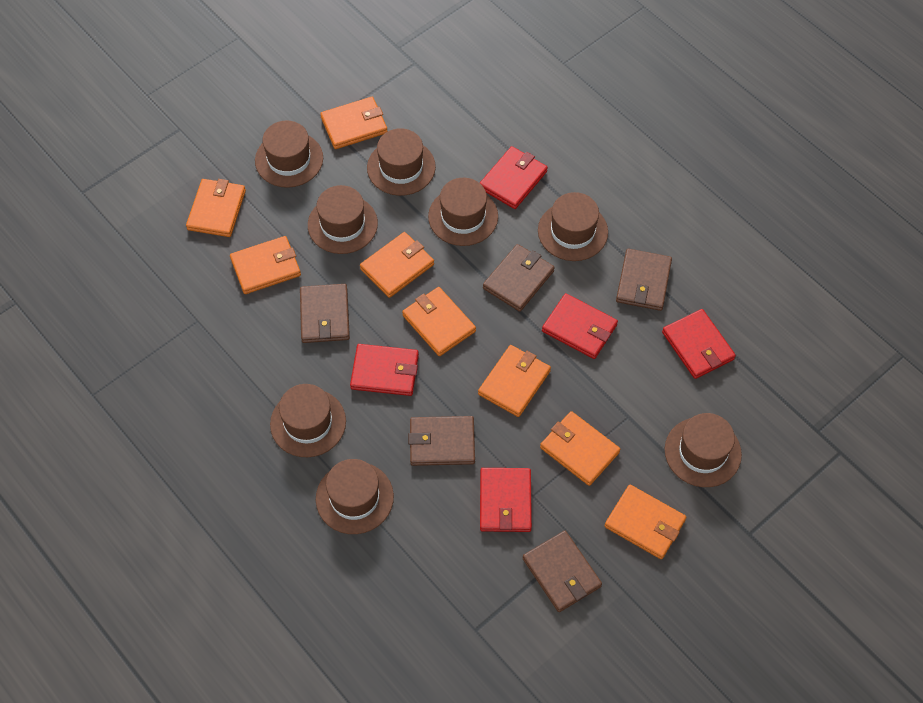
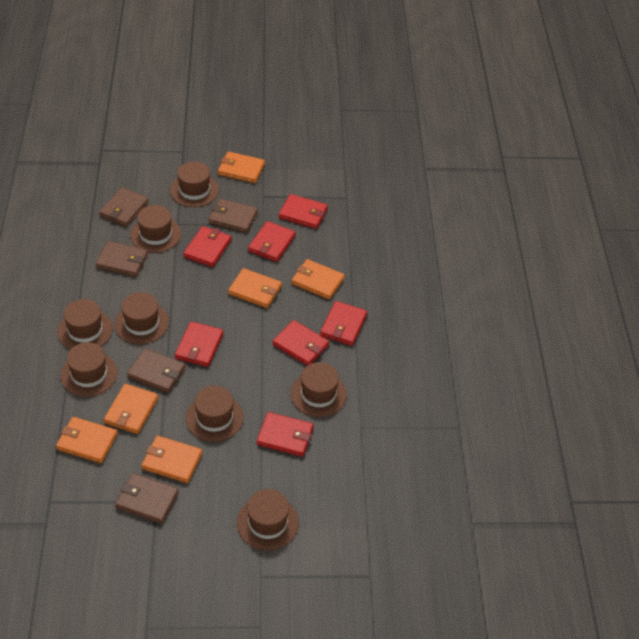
orange wallet: 8 -> 6
red wallet: 5 -> 7

